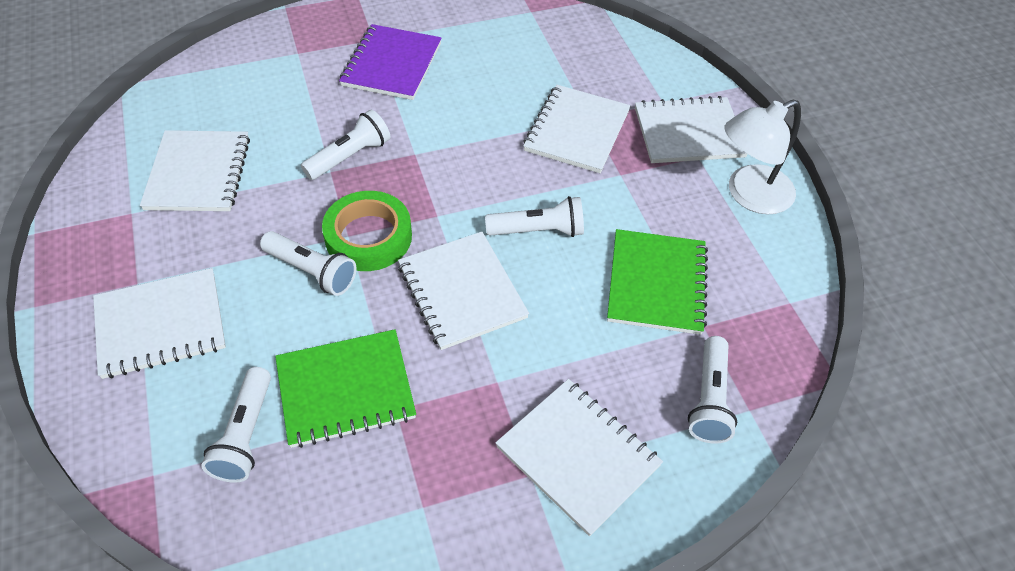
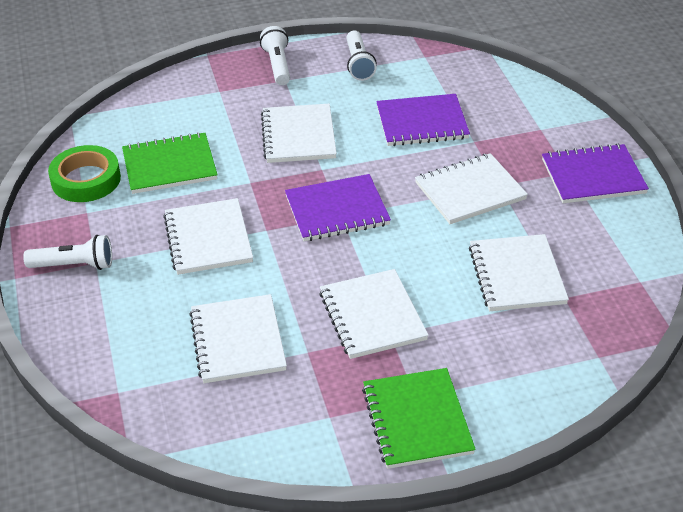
purple notebook: 1 -> 3
white flashlight: 5 -> 3
white lamp: 1 -> 0

